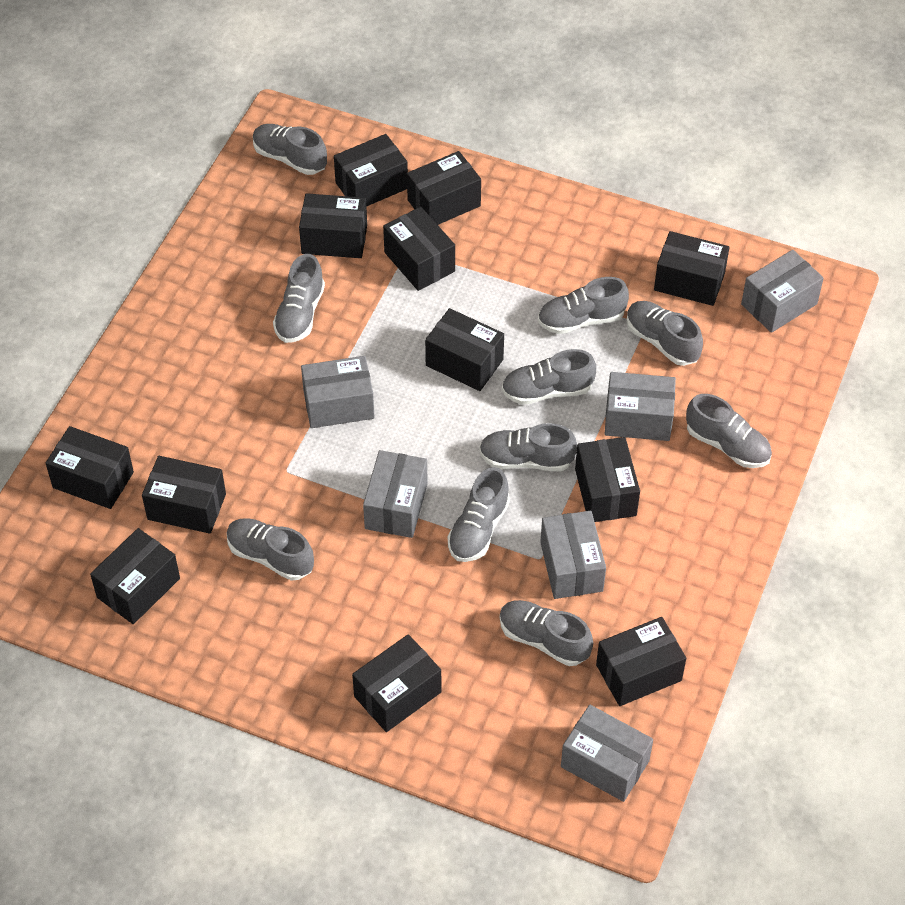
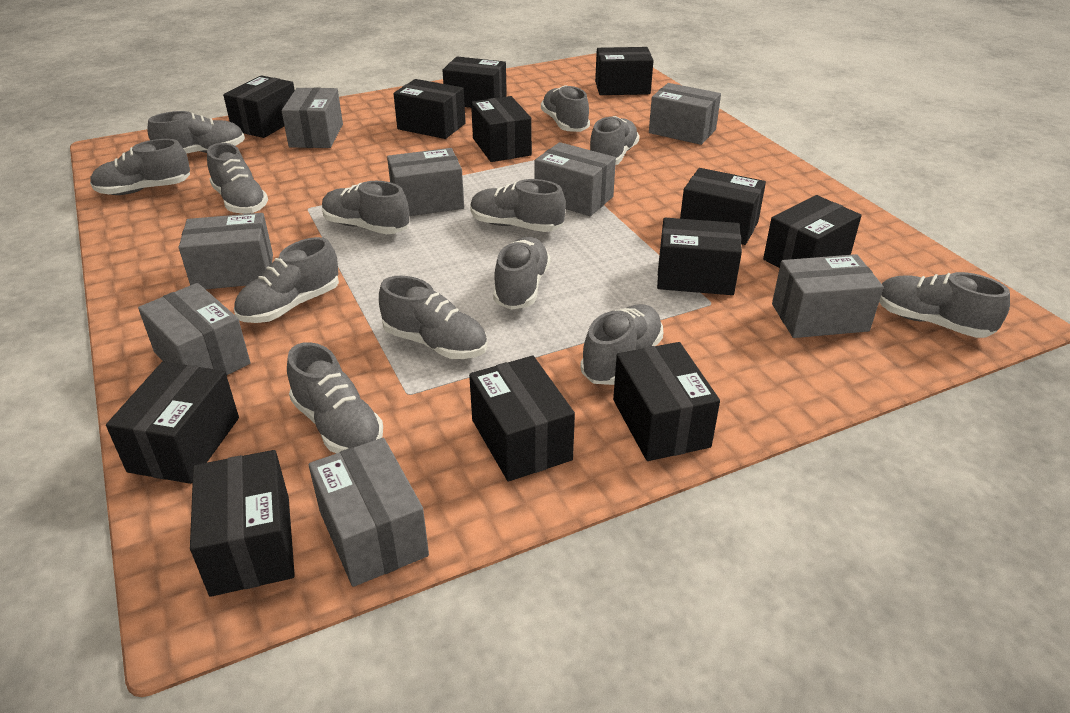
grey box: 6 -> 8
grey shoe: 10 -> 13

